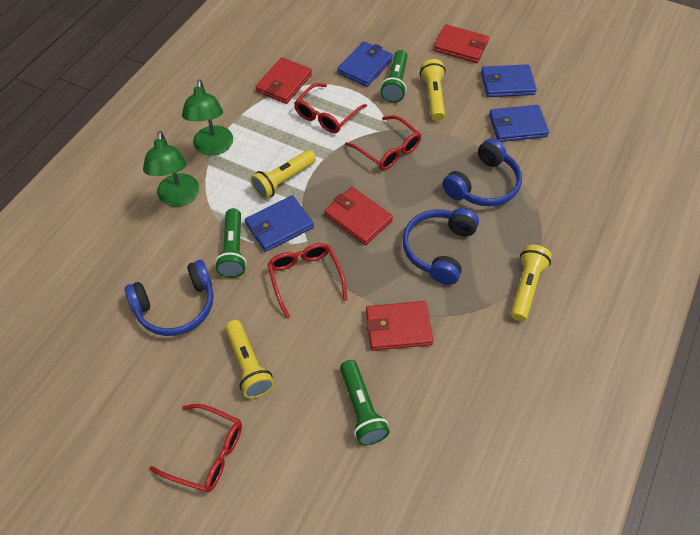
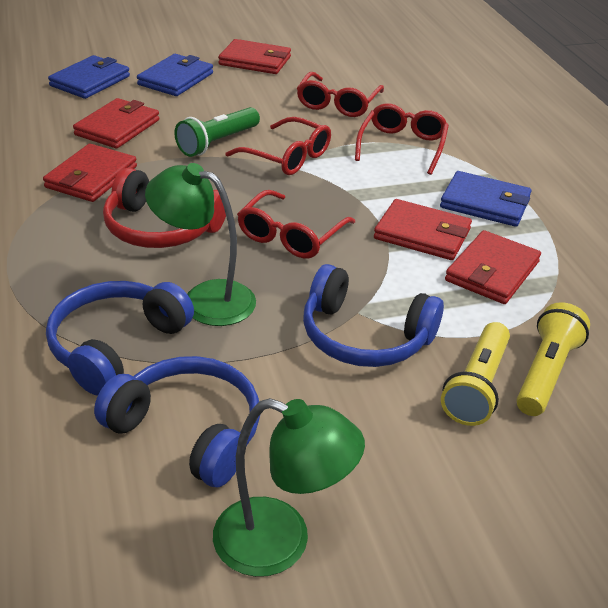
blue wallet: 4 -> 3
green flashlight: 3 -> 1
red headphones: 0 -> 1
red wallet: 4 -> 5
yellow flashlight: 4 -> 2

